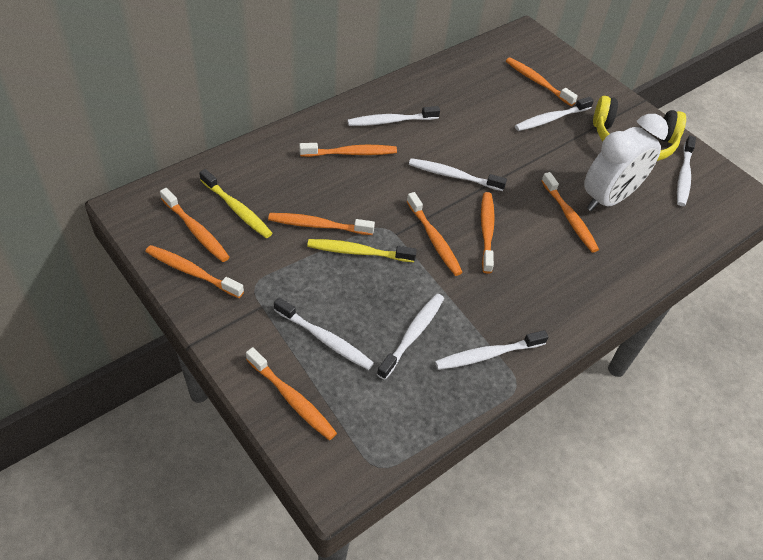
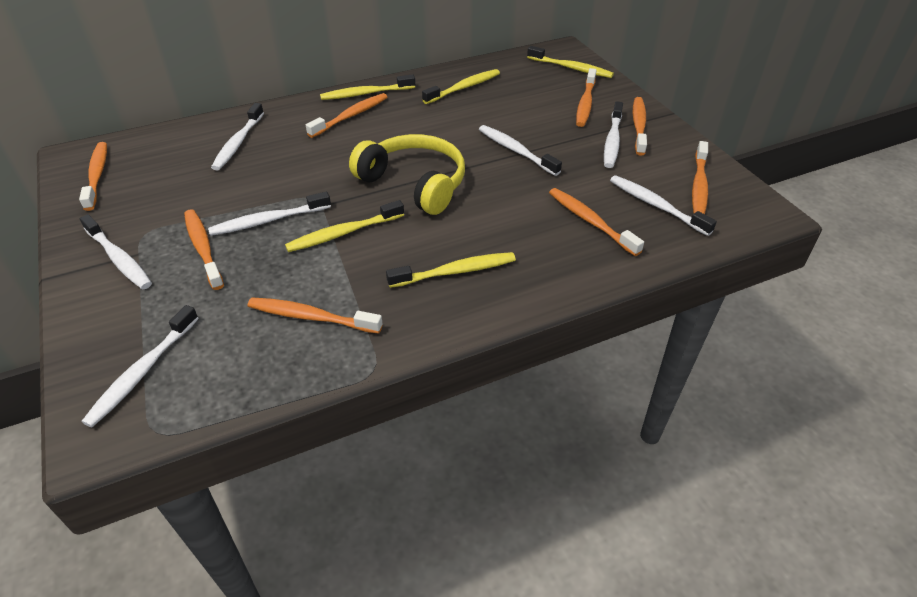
orange toothbrush: 9 -> 8
white clock: 1 -> 0
yellow toothbrush: 2 -> 5

